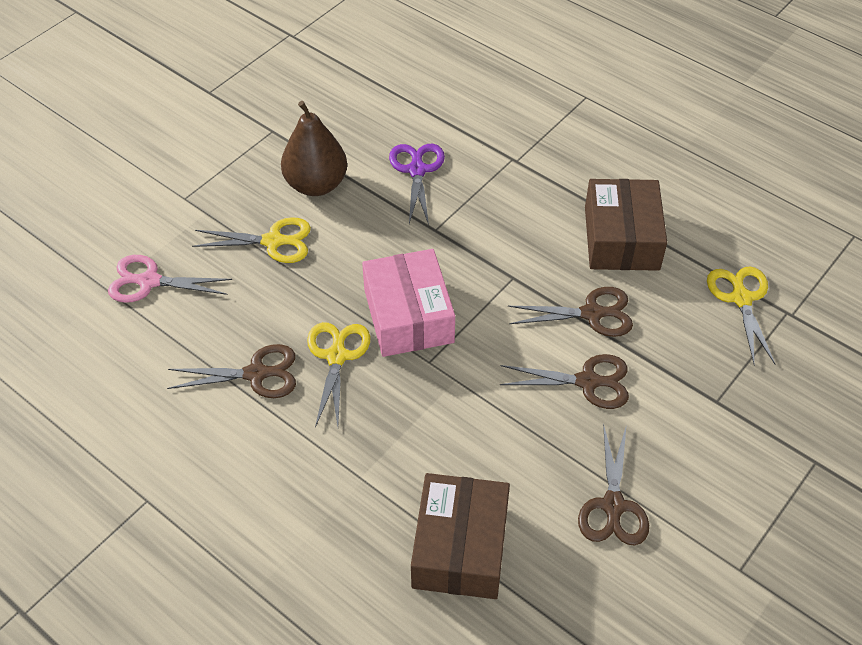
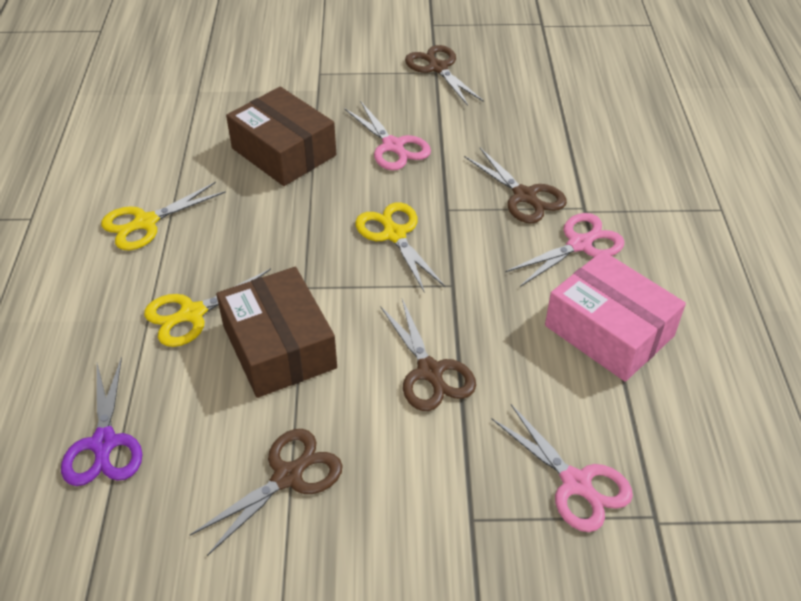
brown pear: 1 -> 0
pink scissors: 1 -> 3

